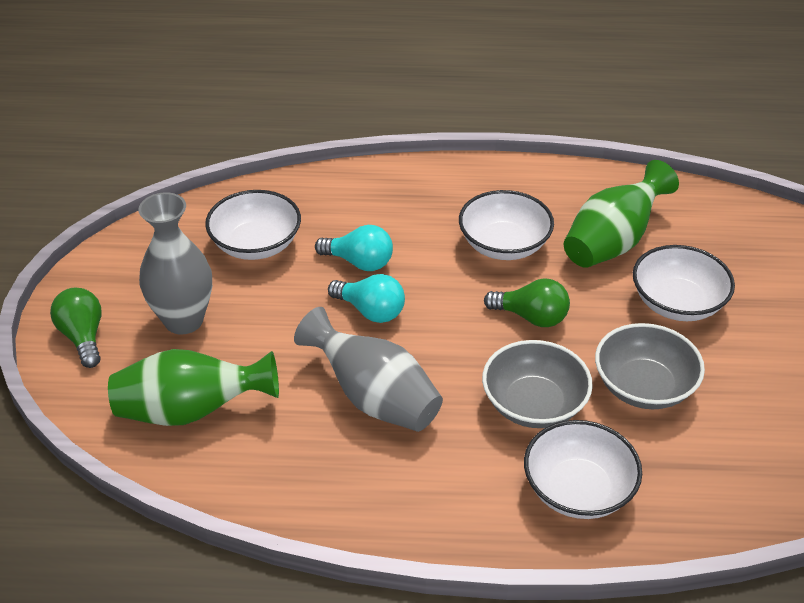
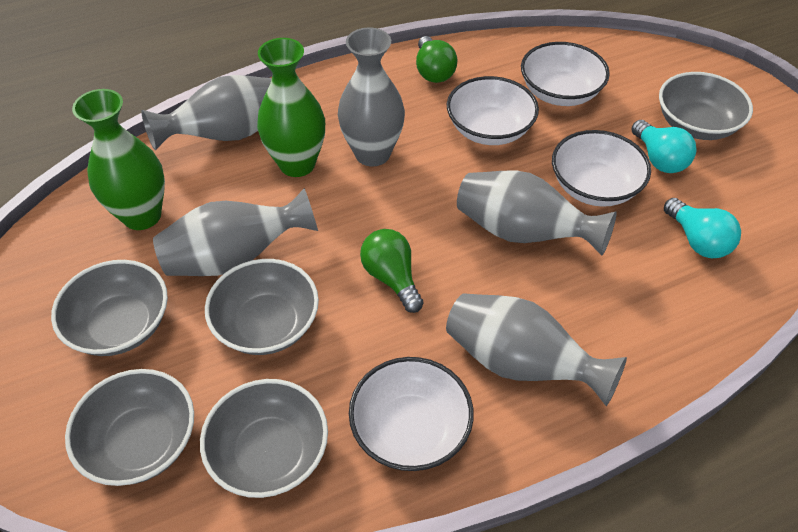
grey bowl: 2 -> 5
grey vase: 2 -> 5

